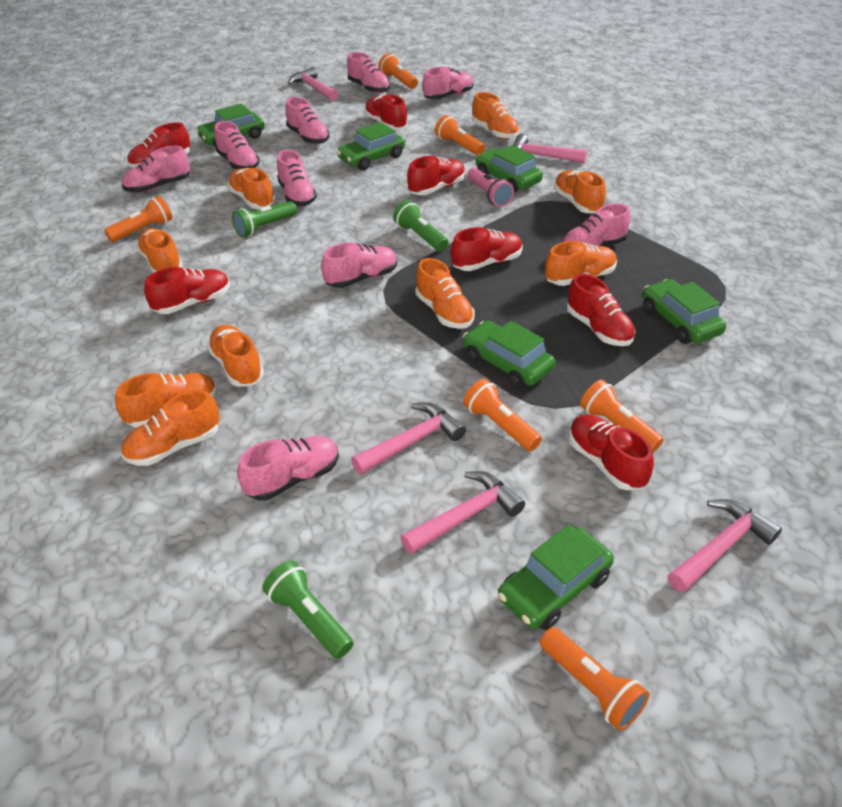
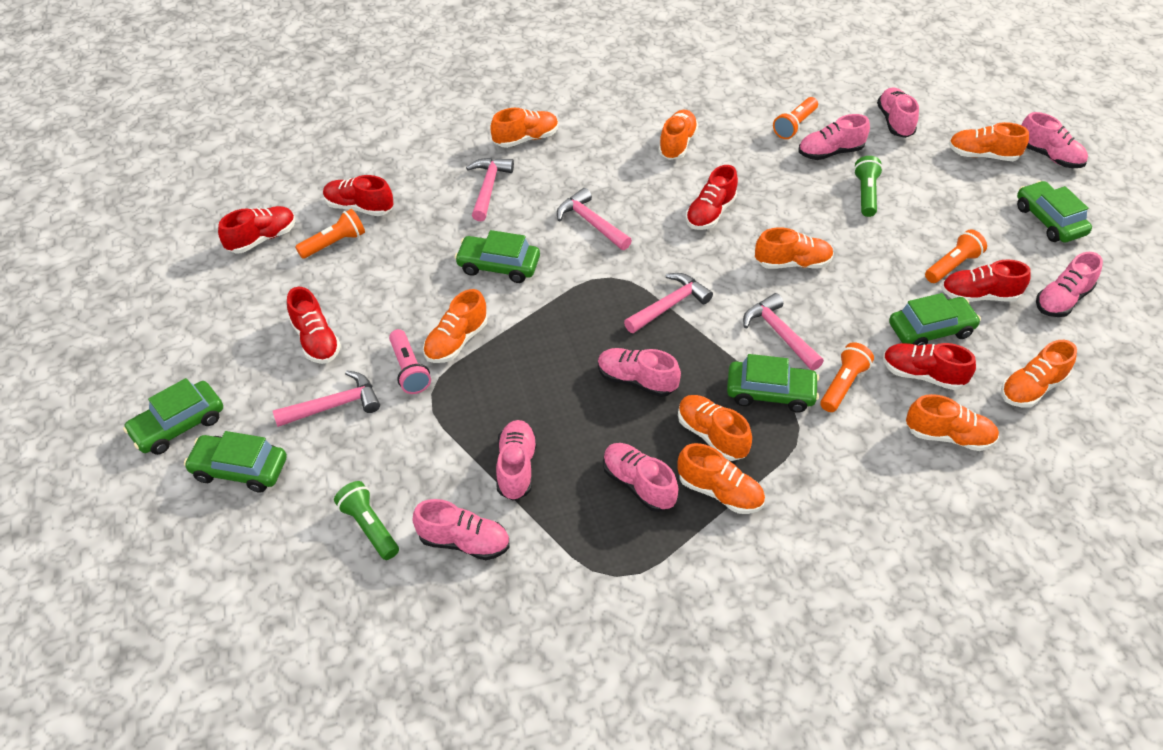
green flashlight: 3 -> 2
orange flashlight: 6 -> 4
pink shoe: 9 -> 8
red shoe: 7 -> 6

